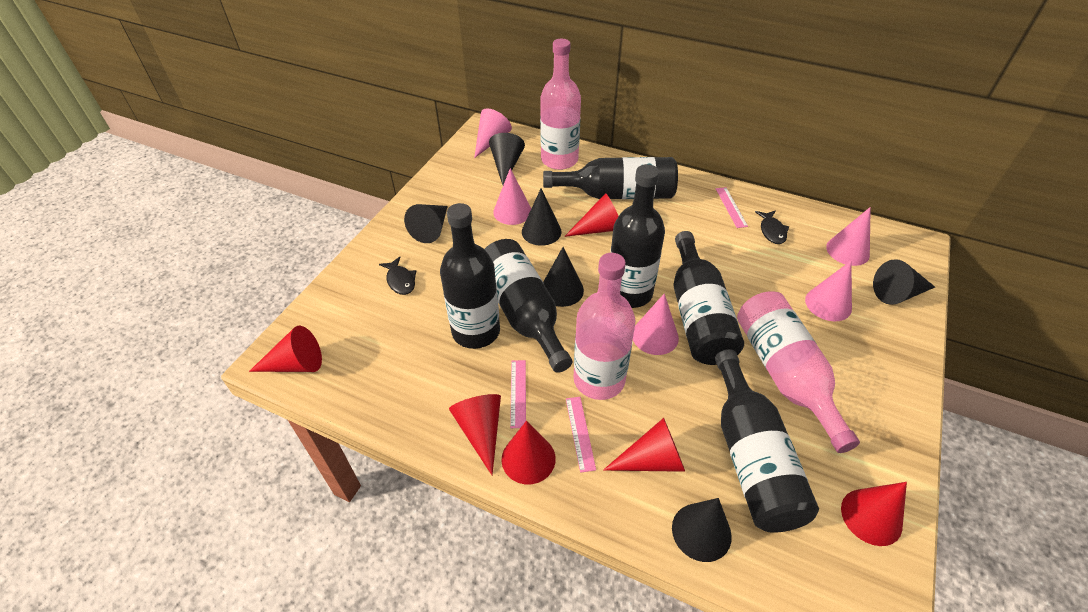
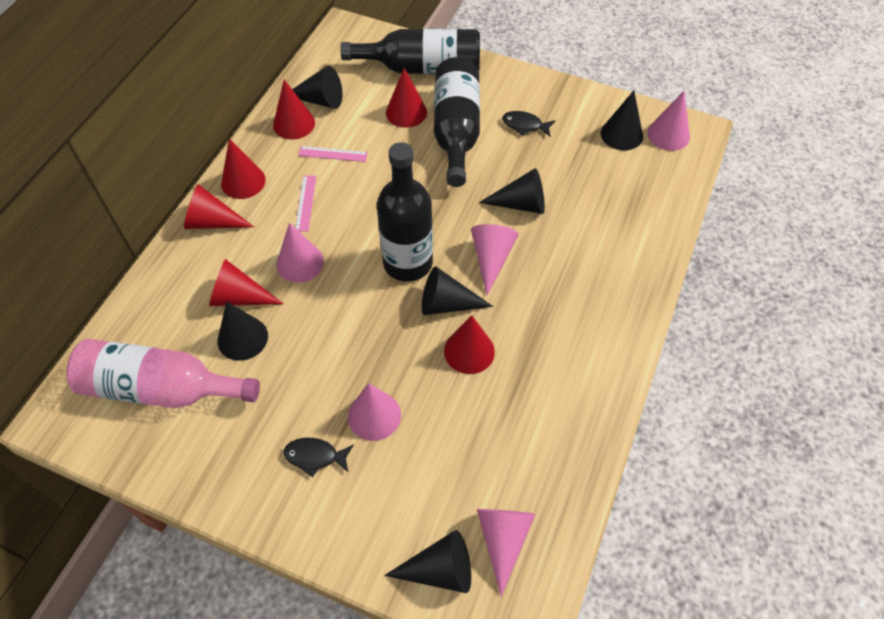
black bottle: 6 -> 3
pink bottle: 3 -> 1
pink ruler: 3 -> 2

